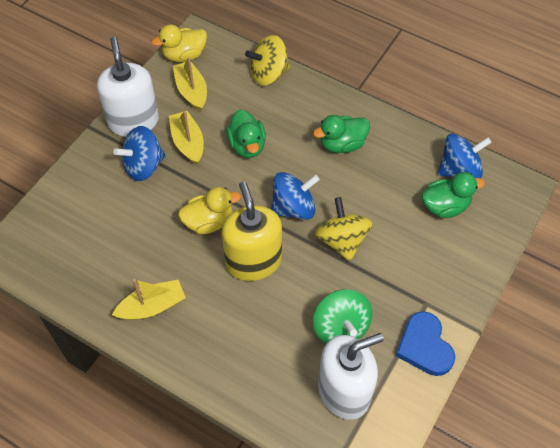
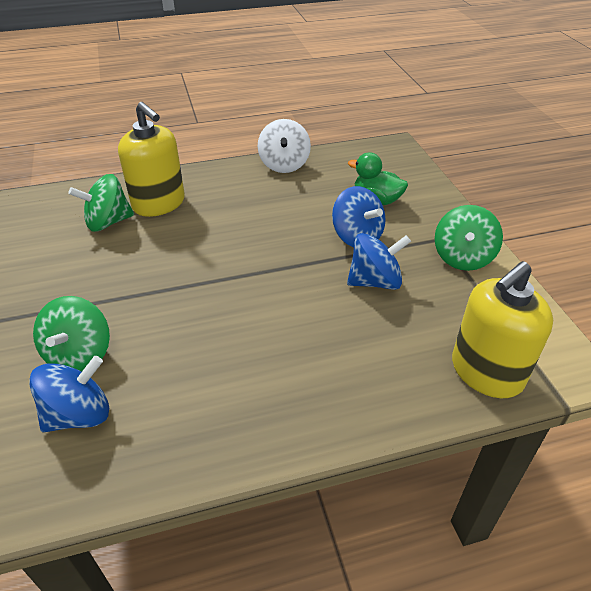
blue heart: 1 -> 0
green duck: 3 -> 1
green spinning top: 1 -> 3
white soap dispenser: 2 -> 0
white spinning top: 0 -> 1
yellow boat: 3 -> 0
yellow duck: 2 -> 0
yellow soap dispenser: 1 -> 2
yellow spinning top: 2 -> 0

